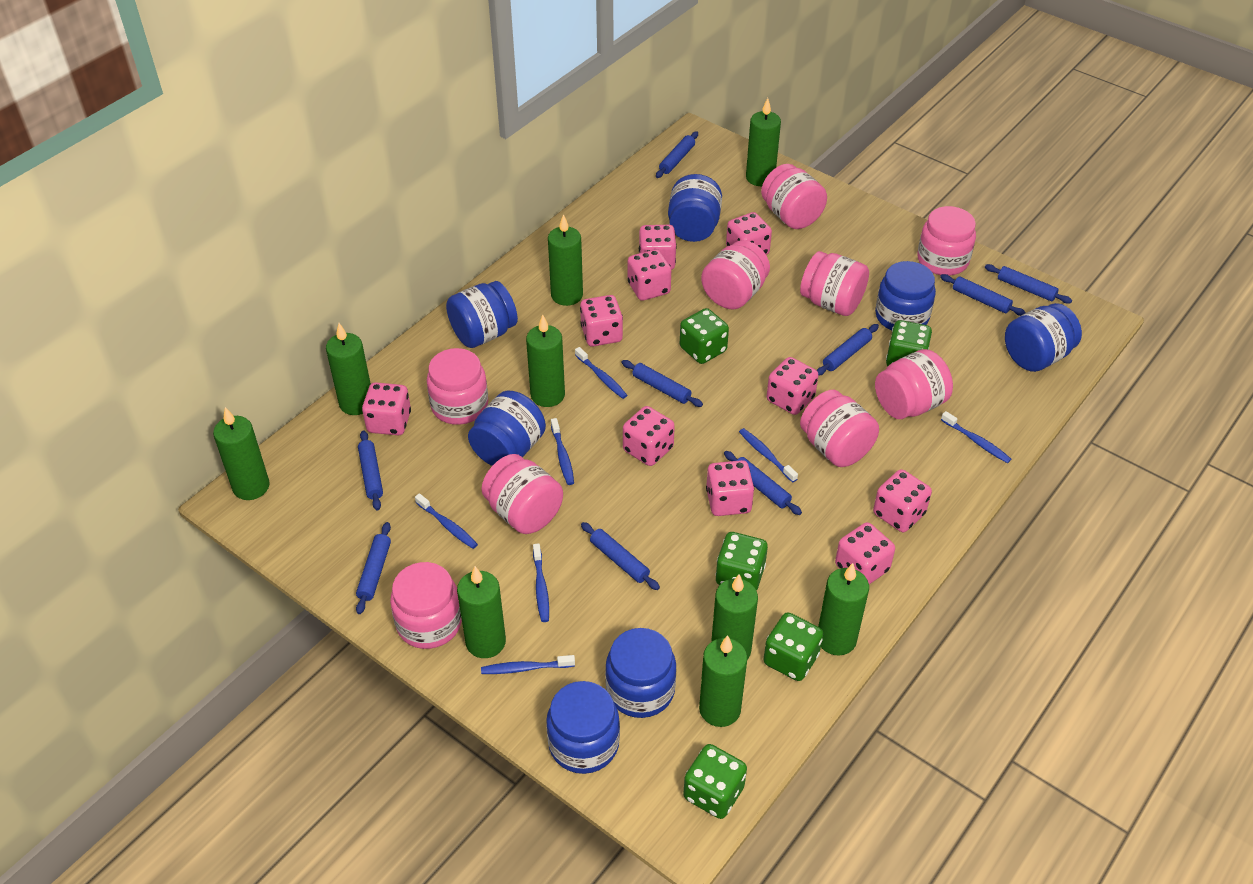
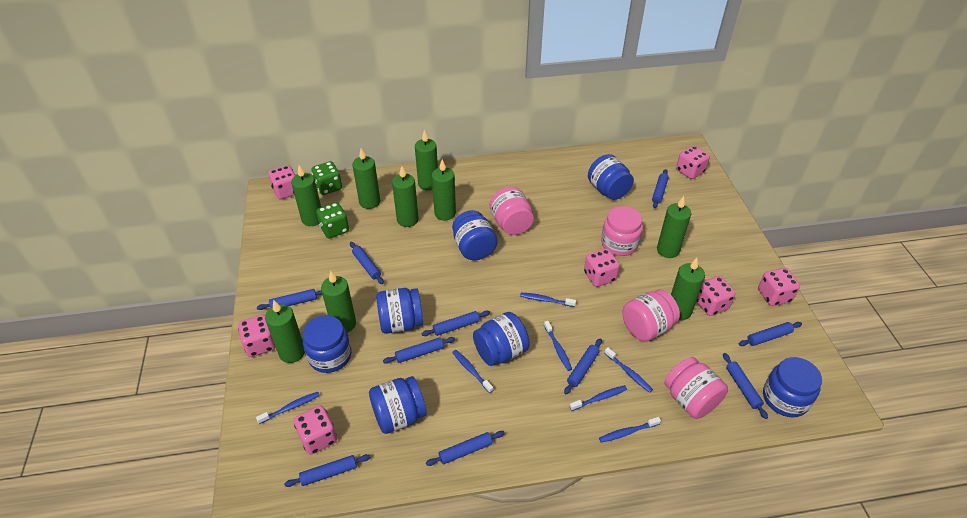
blue rolling pin: 9 -> 10
green dice: 5 -> 2
pink dice: 10 -> 7
pink jar: 9 -> 4

